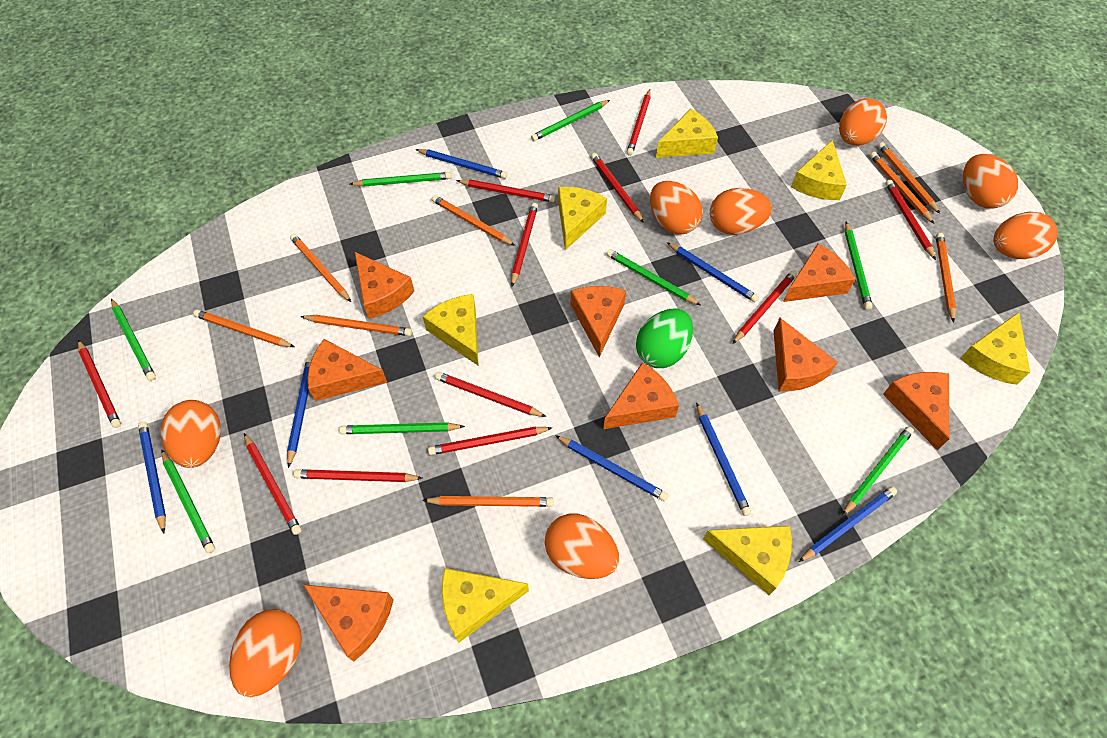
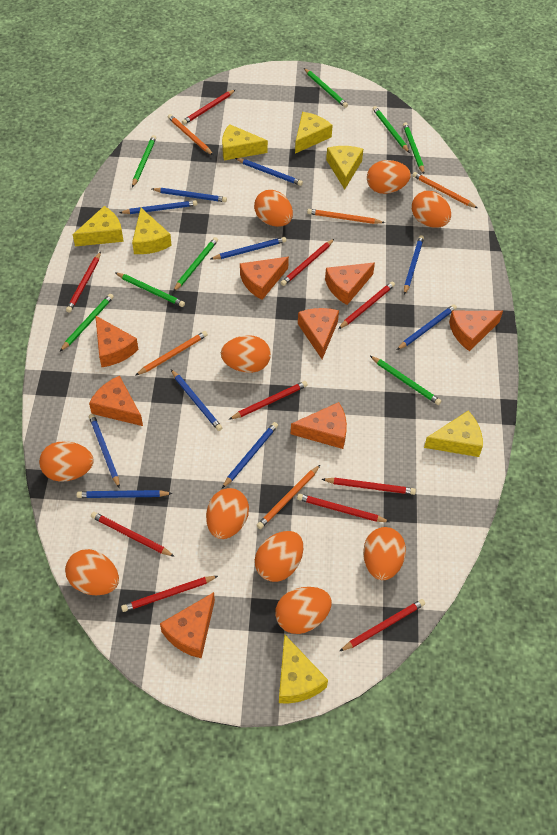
blue pencil: 7 -> 10
green egg: 1 -> 0
orange egg: 8 -> 10
orange pencil: 8 -> 5
red pencil: 11 -> 10

